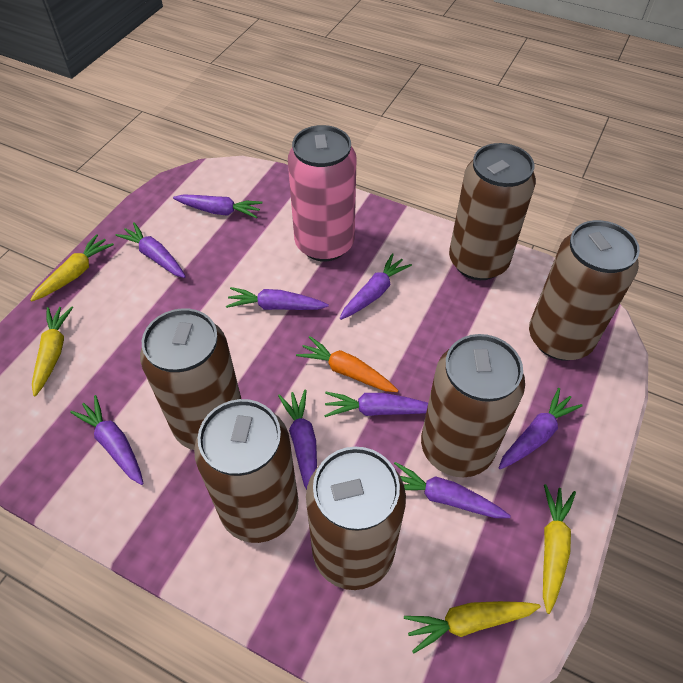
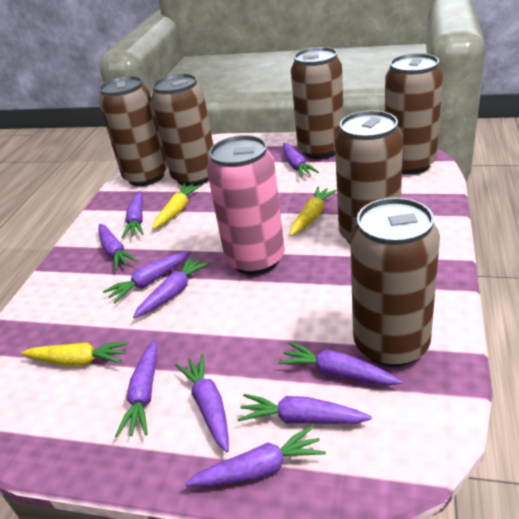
orange carrot: 1 -> 0
purple carrot: 9 -> 10
yellow carrot: 4 -> 3

